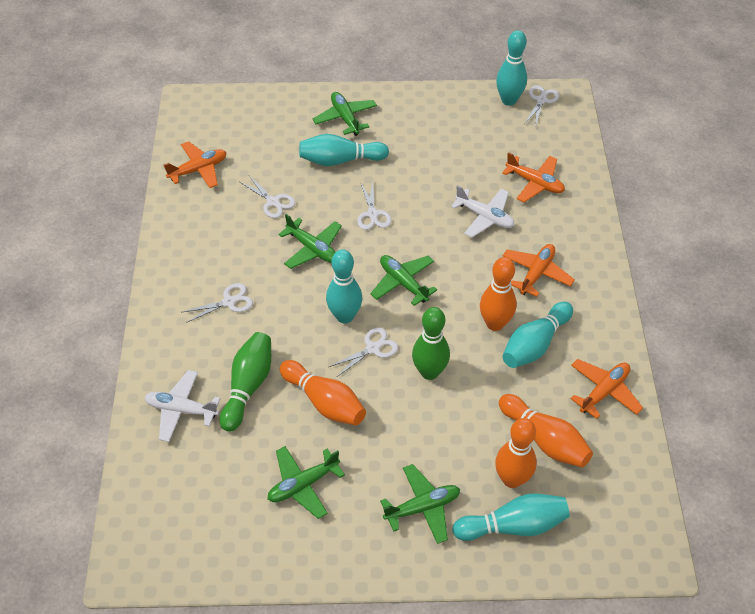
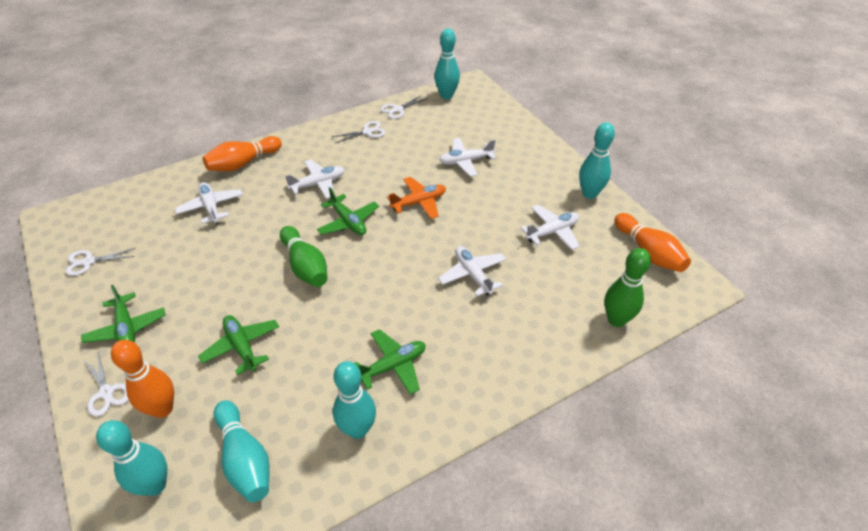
green plane: 5 -> 4
orange bowling pin: 4 -> 3
orange plane: 4 -> 1
white plane: 2 -> 5
white scissors: 5 -> 4

